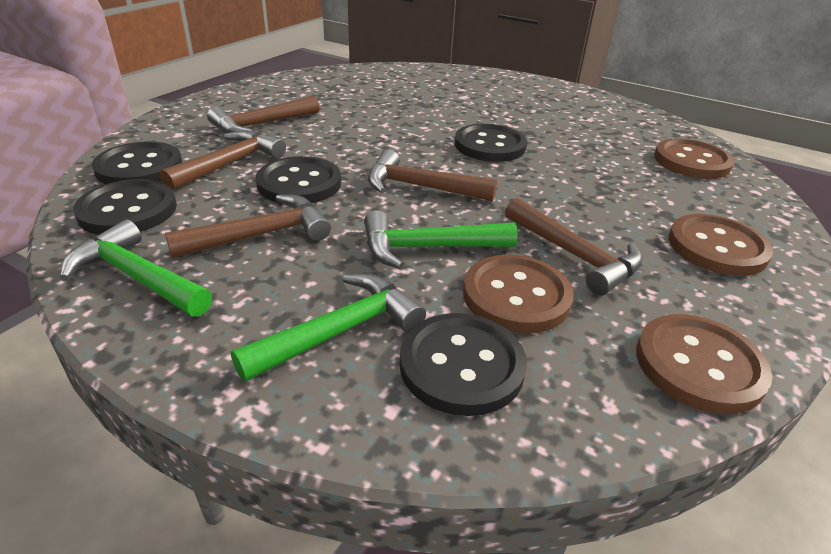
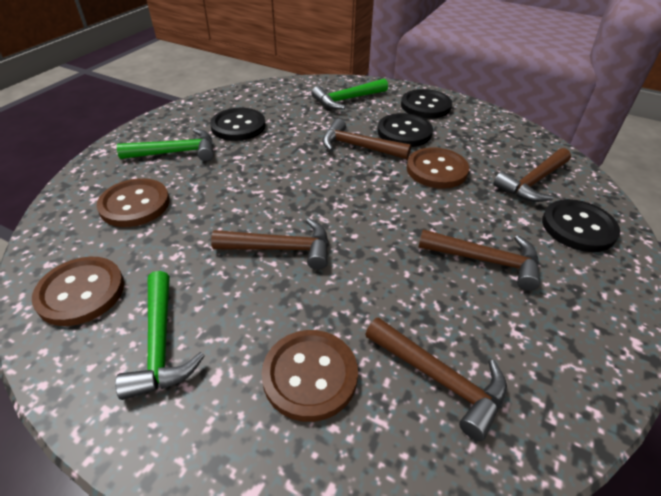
black button: 5 -> 4

